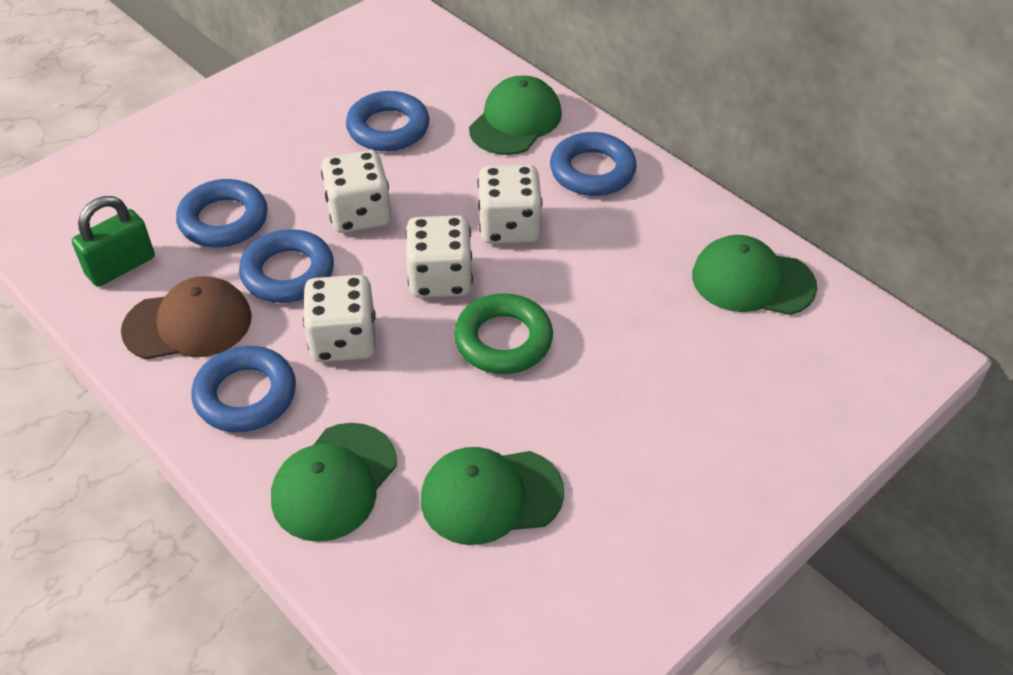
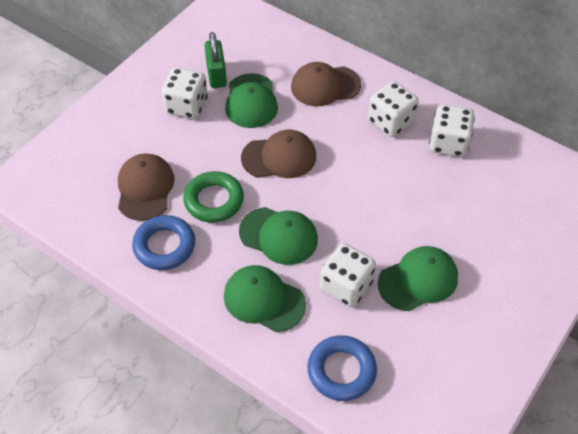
blue ring: 5 -> 2
brown cap: 1 -> 3

